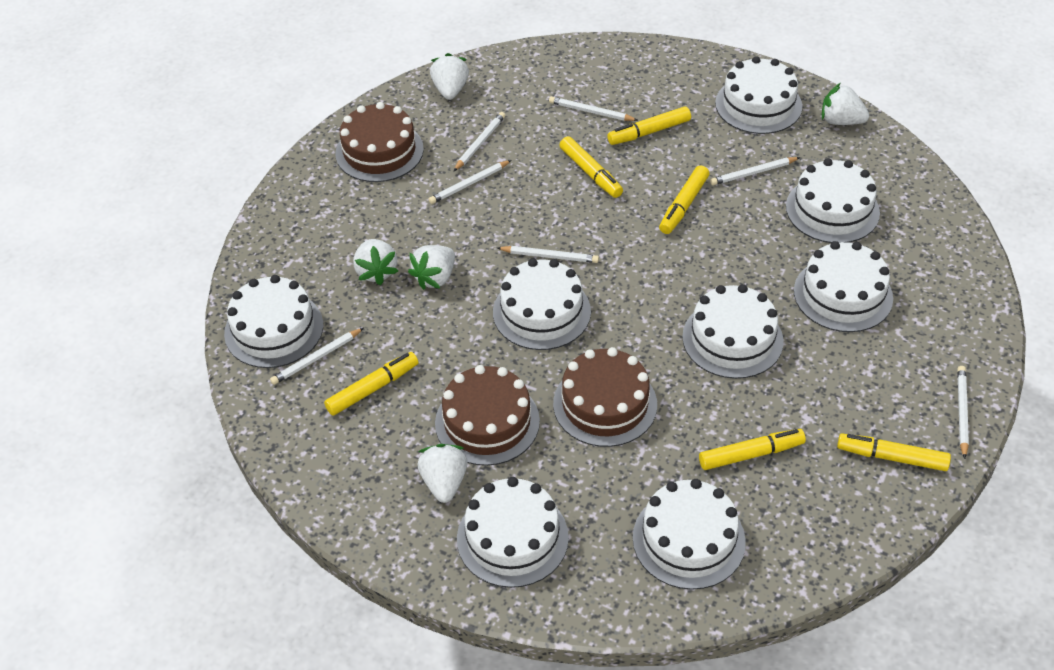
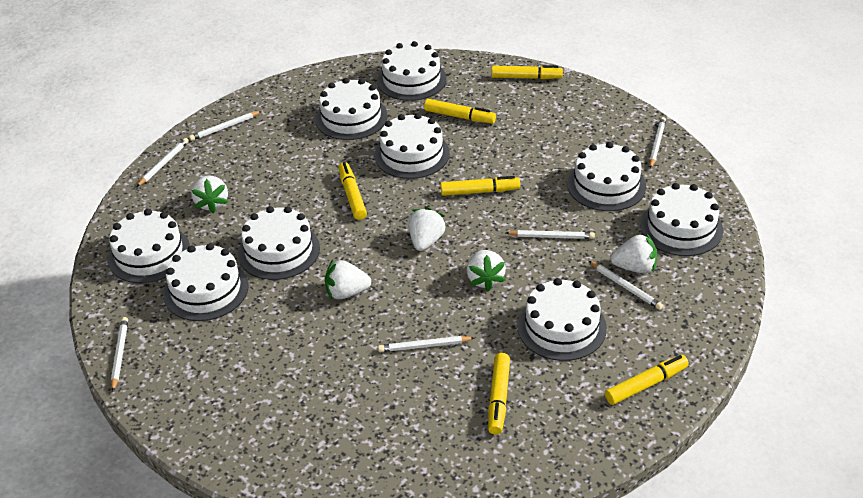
brown cake: 3 -> 0
white cake: 8 -> 9

